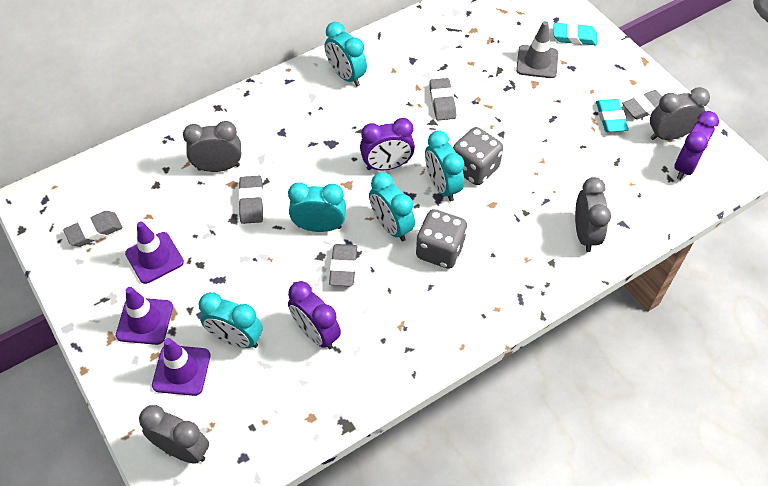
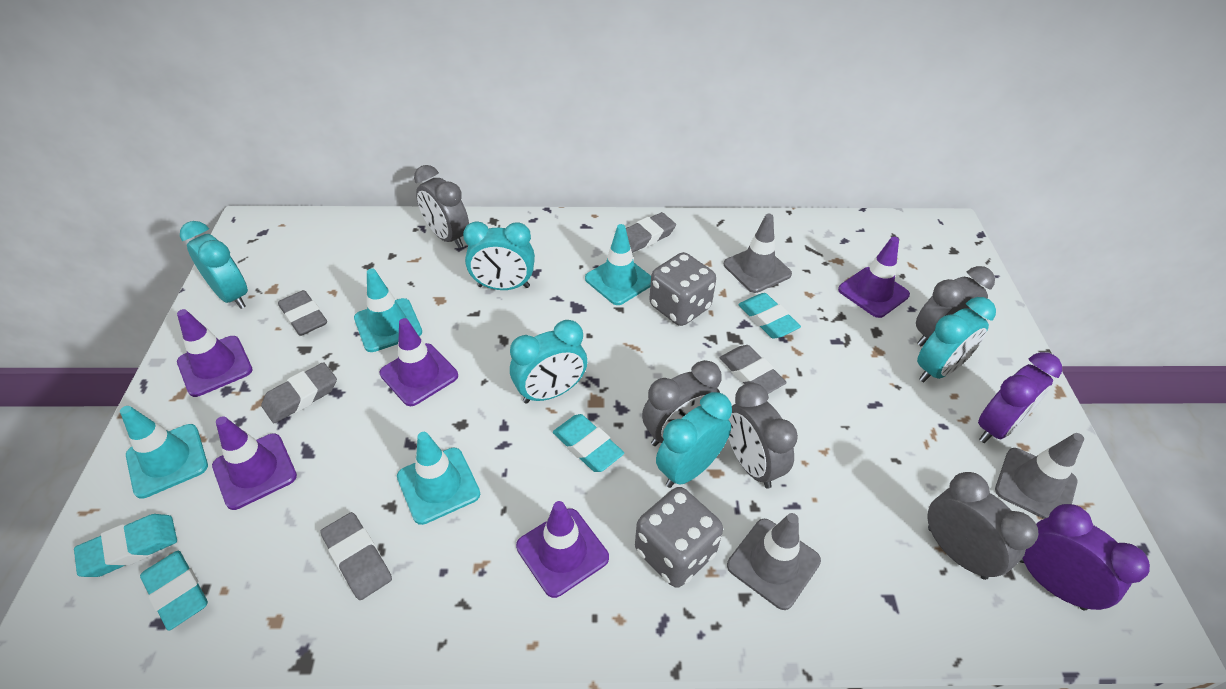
grey clock: 4 -> 5
grey traffic cone: 1 -> 3
purple clock: 3 -> 2
purple traffic cone: 3 -> 5
turquoise eraser: 2 -> 4
turquoise traffic cone: 0 -> 4

